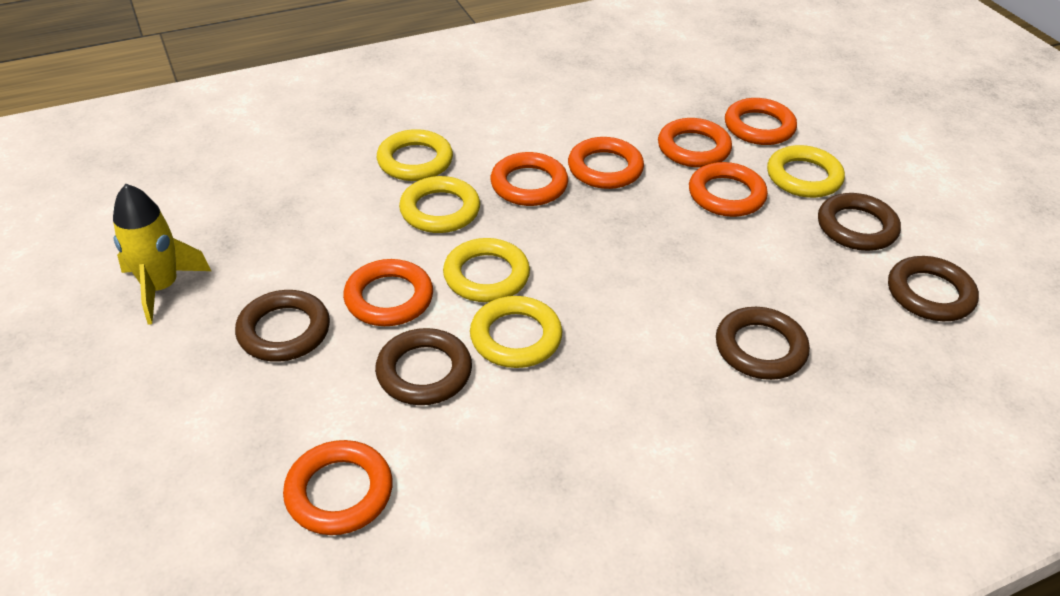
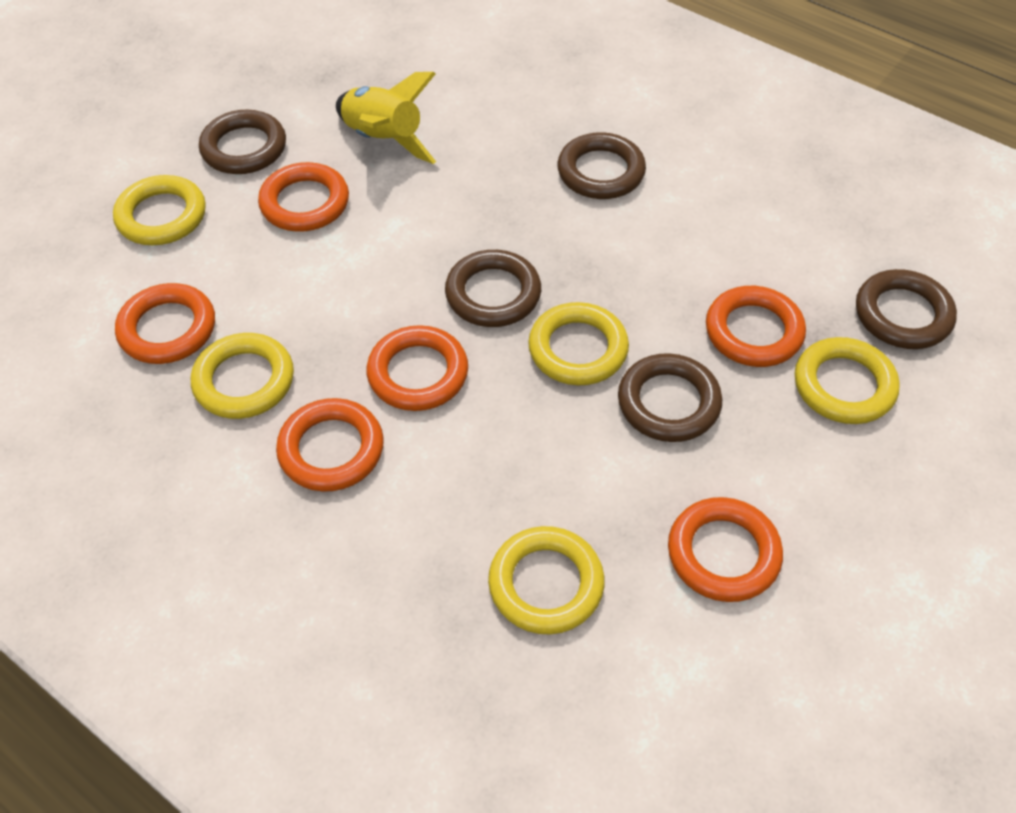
orange ring: 7 -> 6

